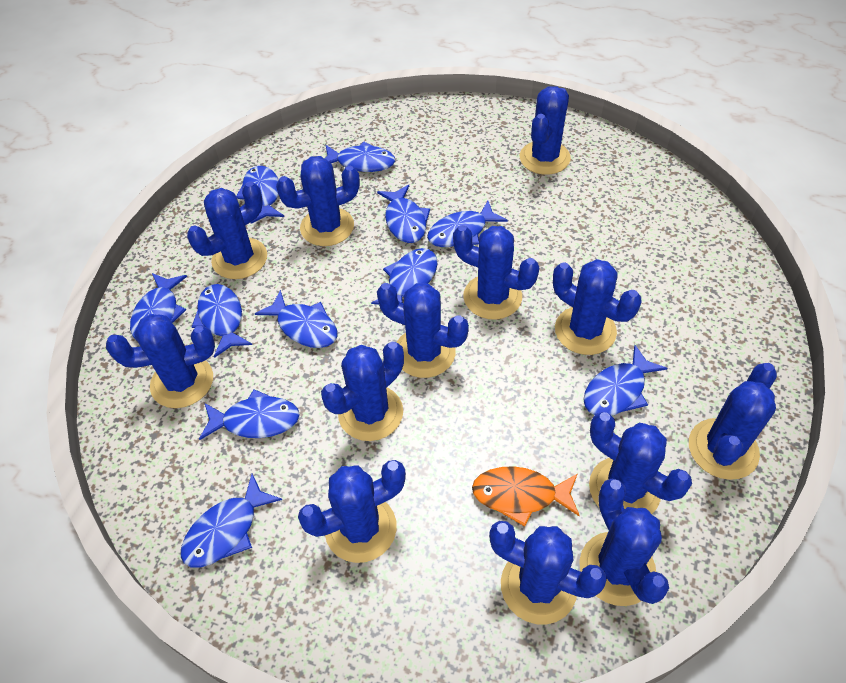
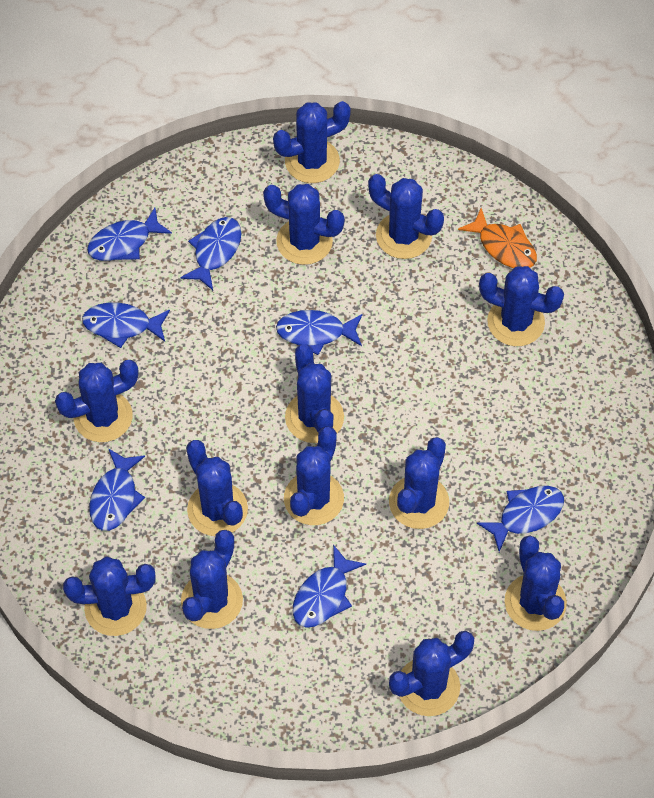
blue fish: 11 -> 7

